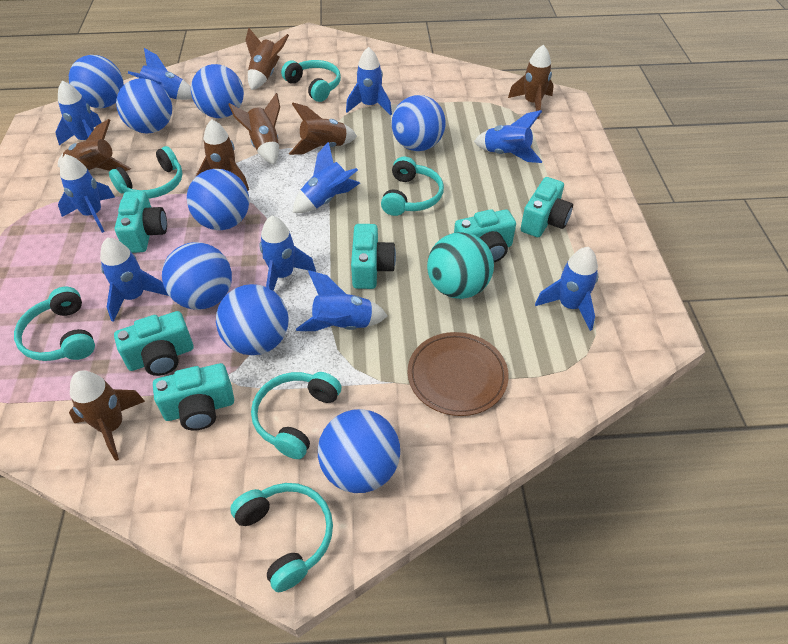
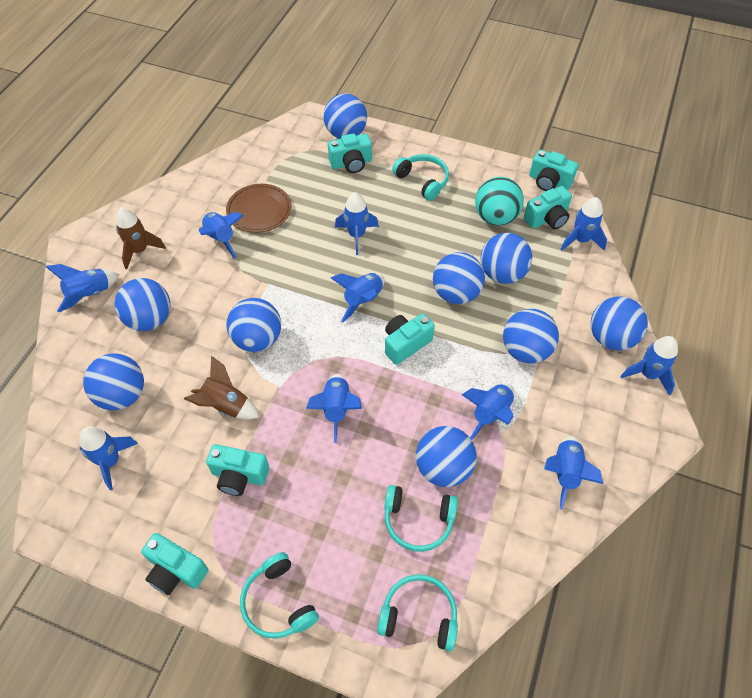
blue ball: 8 -> 9
brown rocket: 7 -> 2
turquoise headphones: 6 -> 4

